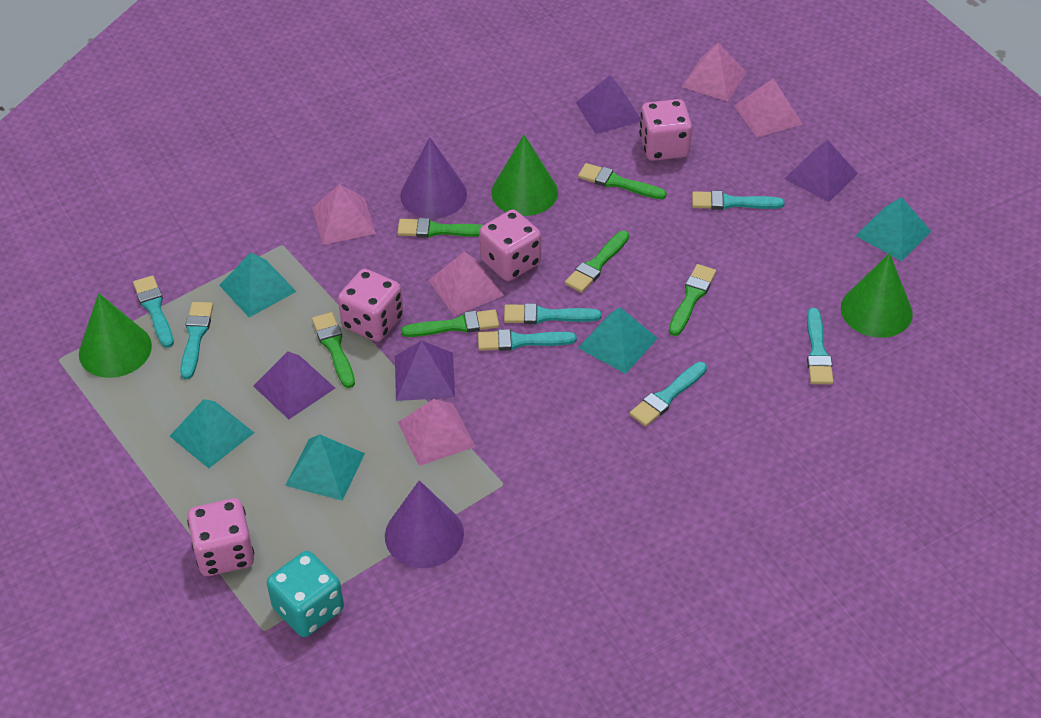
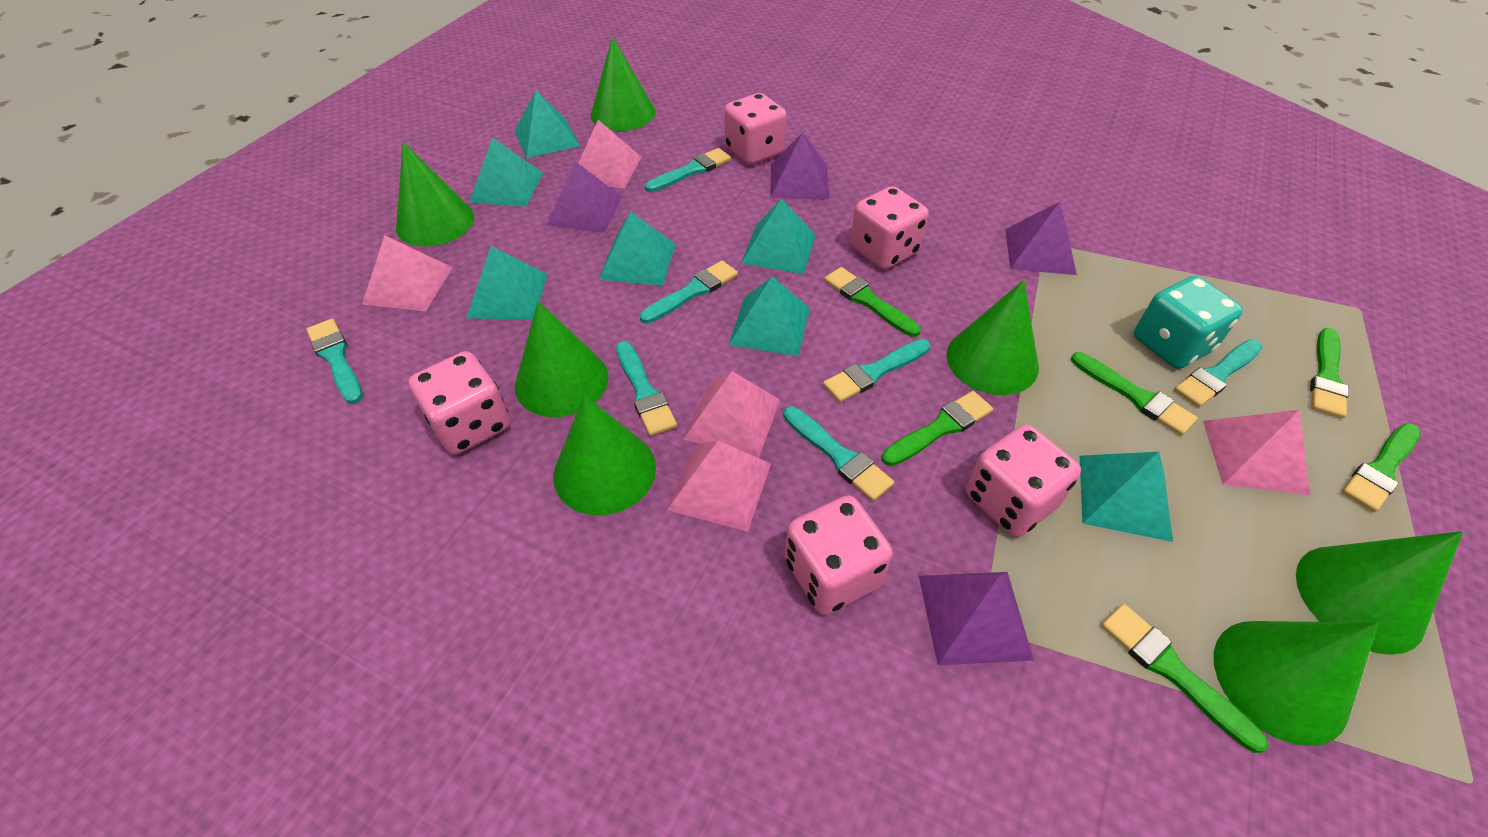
green cone: 3 -> 7
pink dice: 4 -> 5
purple cone: 2 -> 0
turquoise pyramid: 5 -> 7

